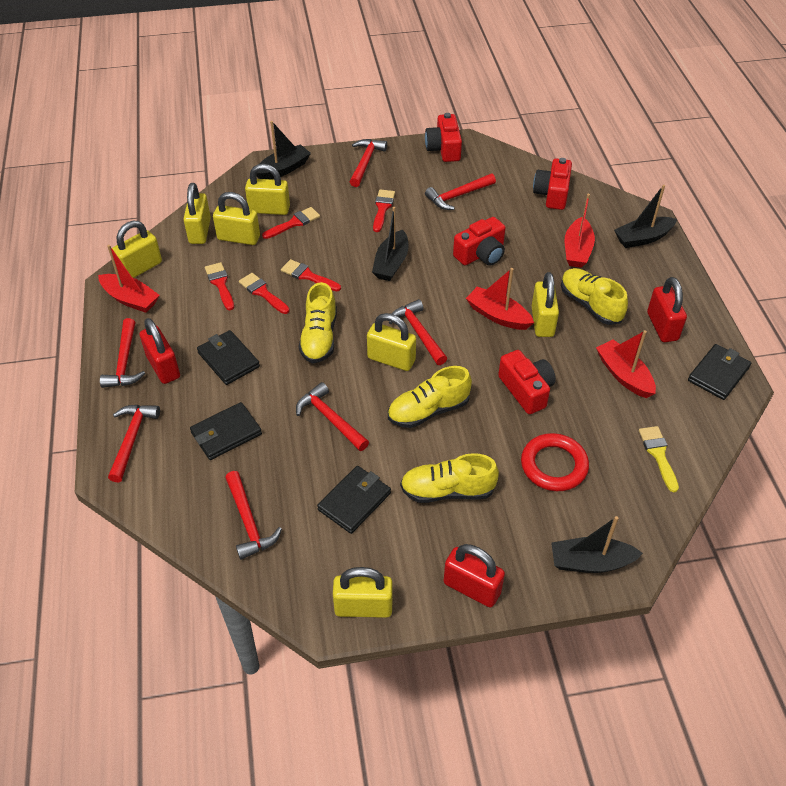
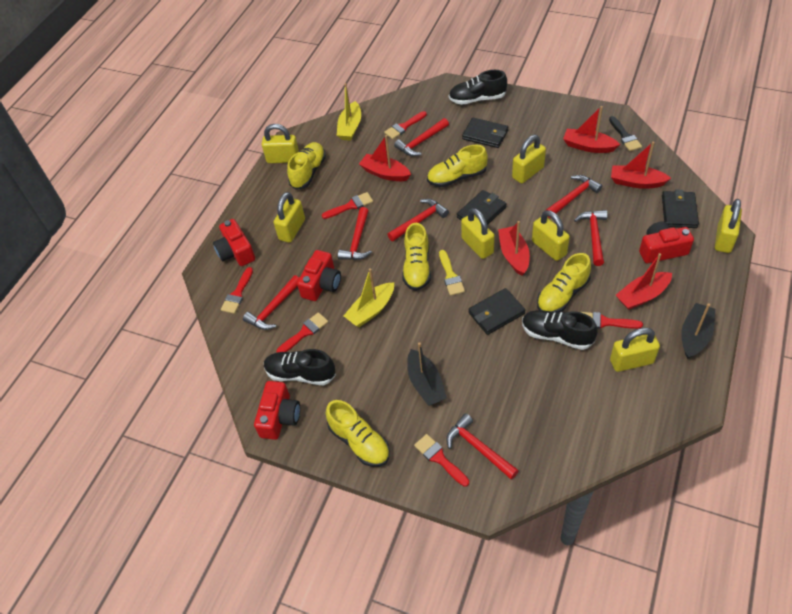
black boat: 4 -> 2
black brush: 0 -> 1
black shoe: 0 -> 3
red boat: 4 -> 5
red brush: 5 -> 6
red padlock: 3 -> 0
red ring: 1 -> 0
yellow boat: 0 -> 2
yellow shoe: 4 -> 5

